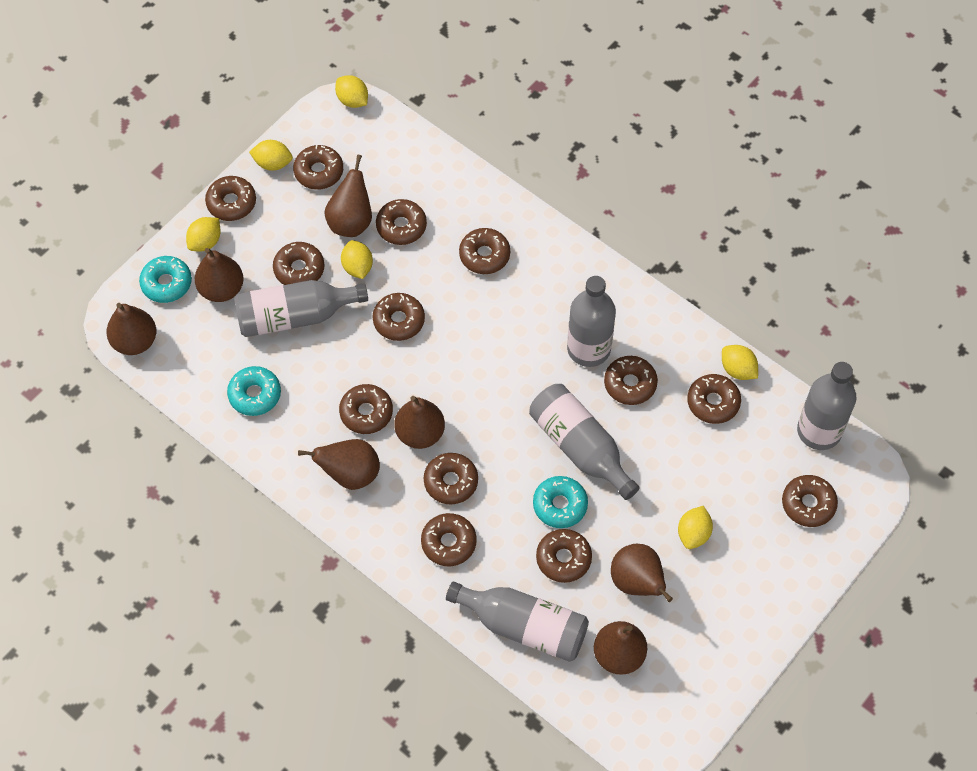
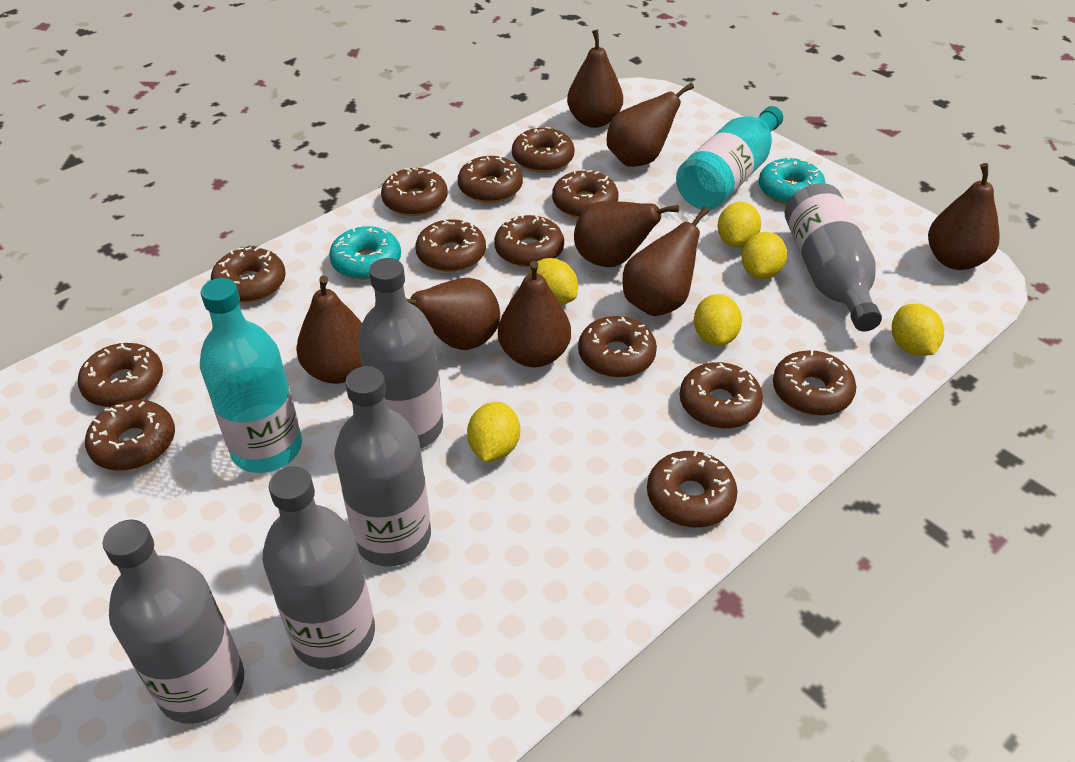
brown pear: 7 -> 8
turquoise bottle: 0 -> 2
turquoise donut: 3 -> 2

